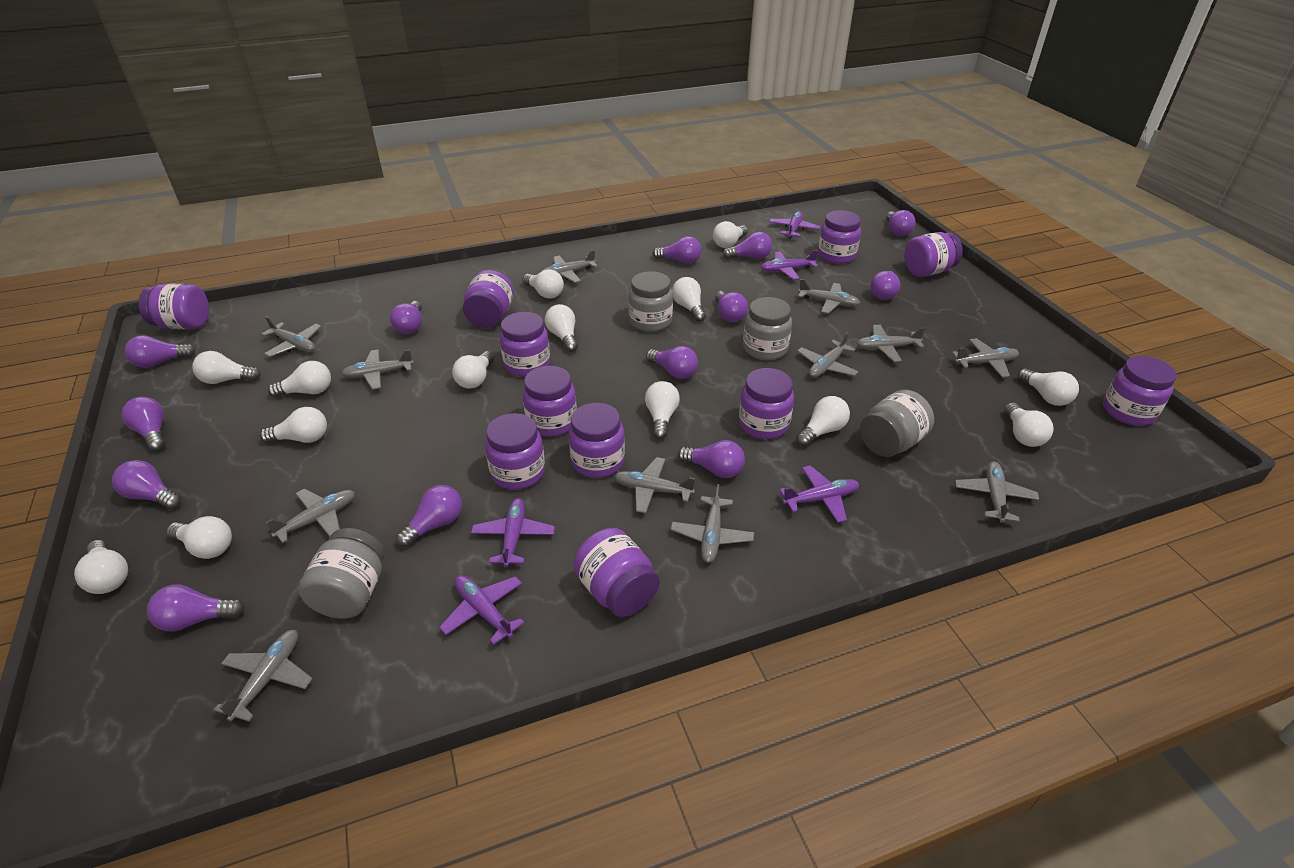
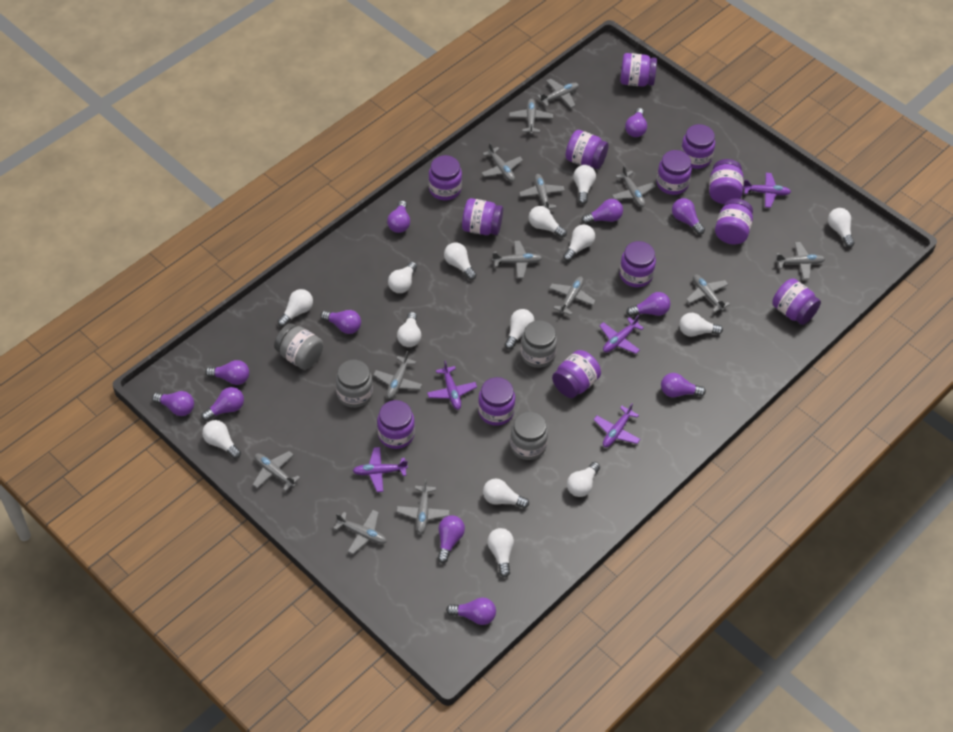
grey plane: 12 -> 13
purple jar: 11 -> 13
purple light bulb: 13 -> 12

